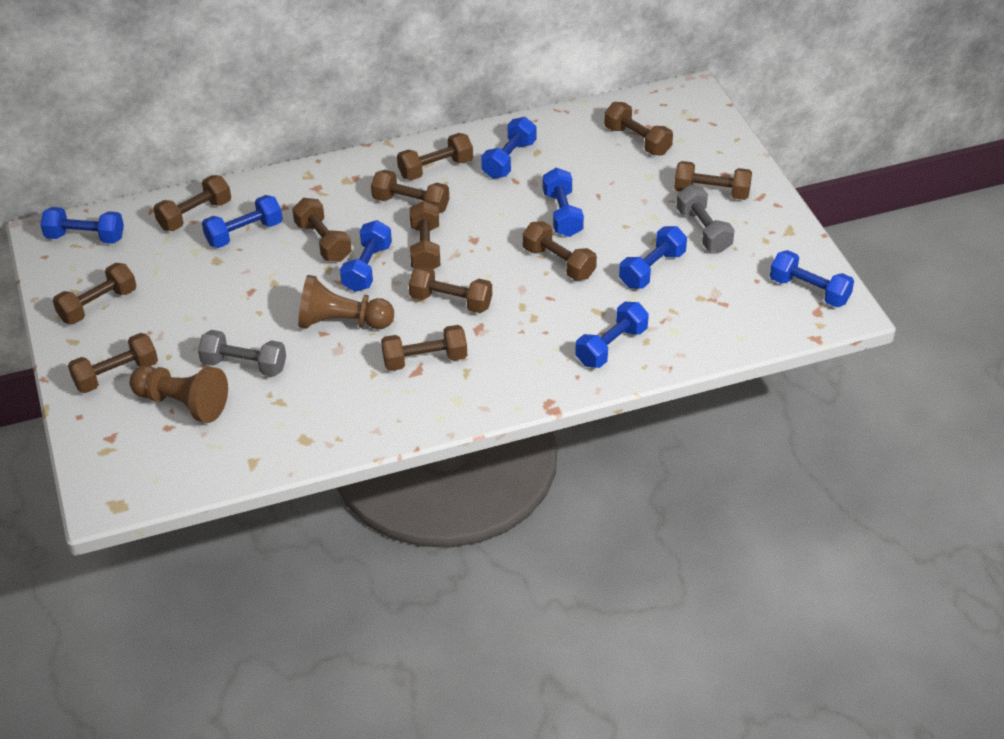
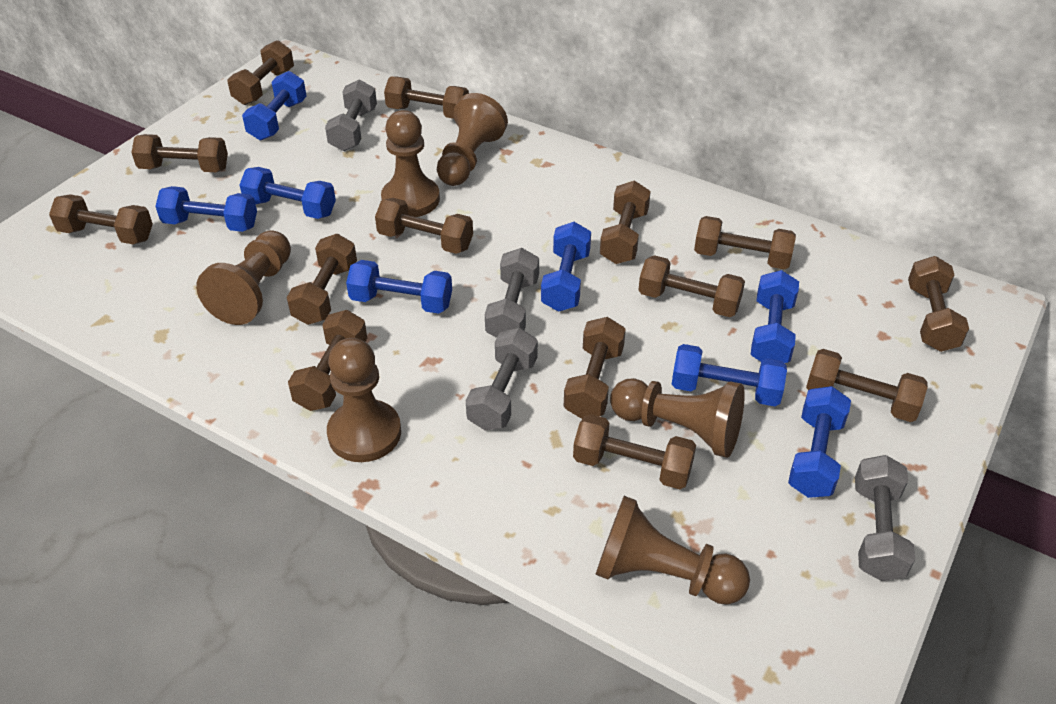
brown dumbbell: 12 -> 14
brown pawn: 2 -> 6
grey dumbbell: 2 -> 4

